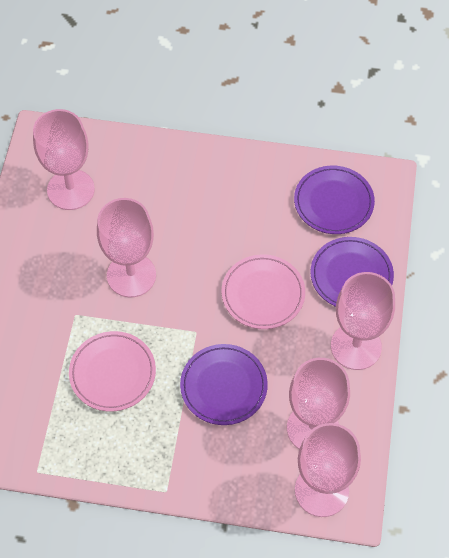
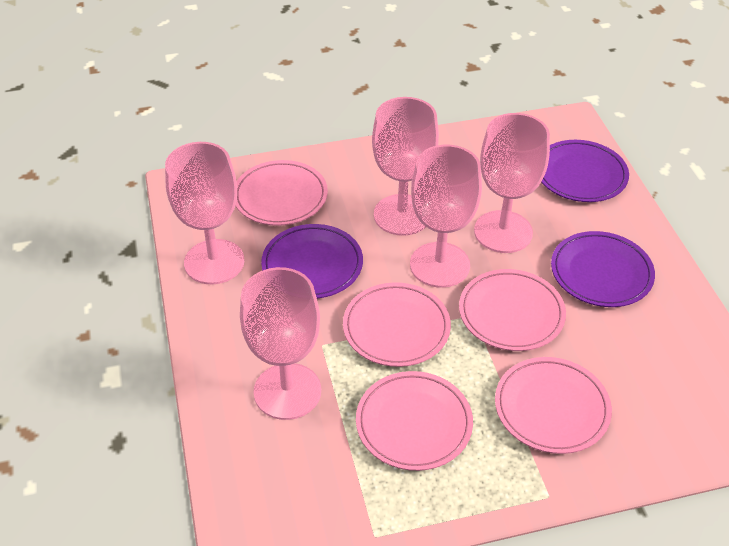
pink plate: 2 -> 5

